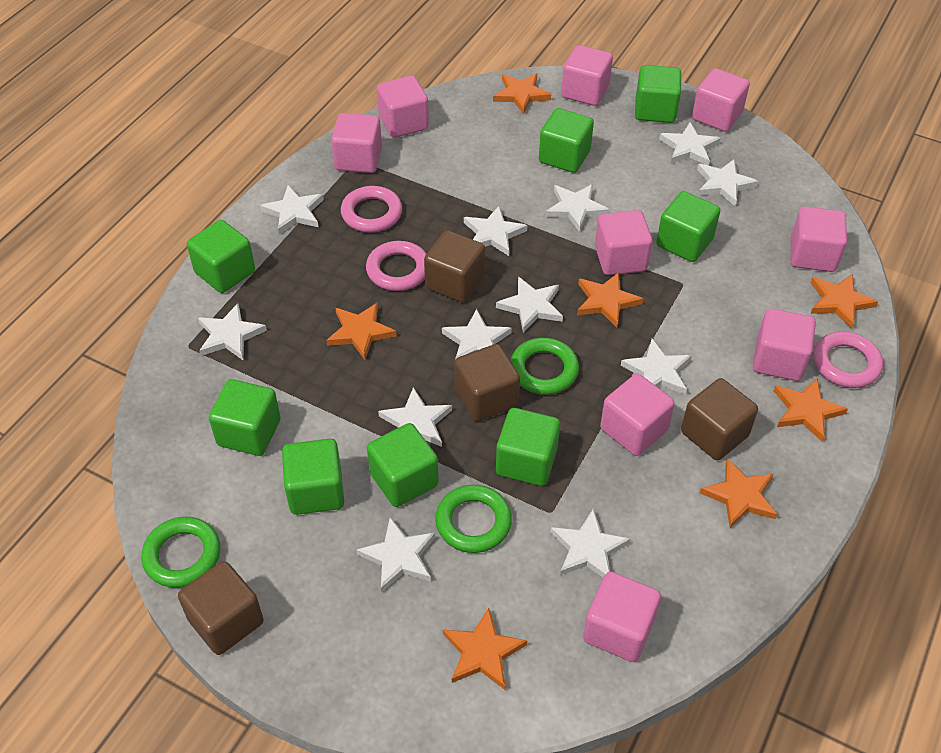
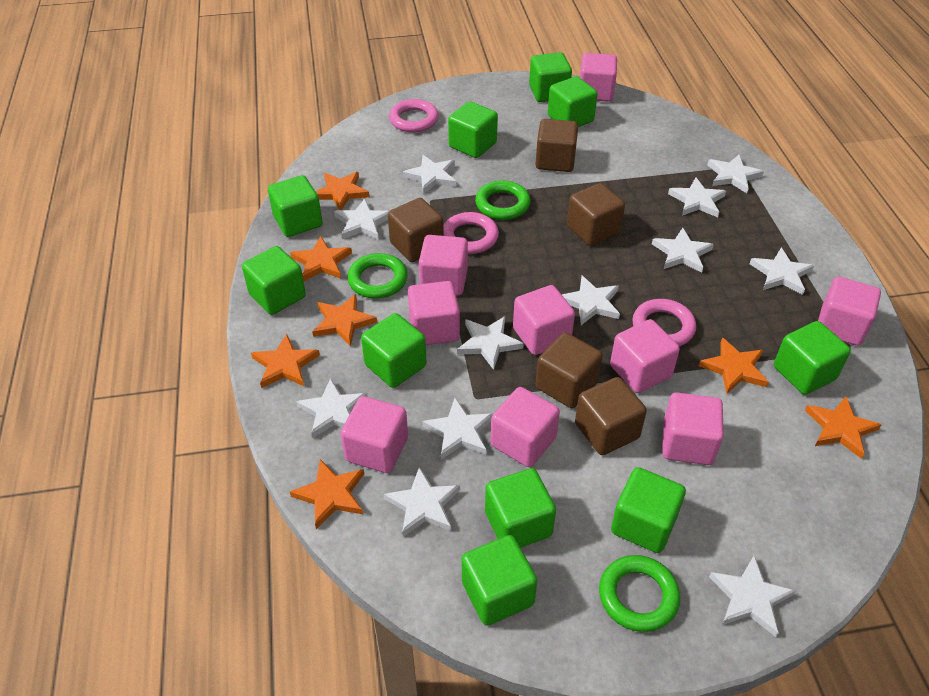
brown cube: 4 -> 5
green cube: 8 -> 10

